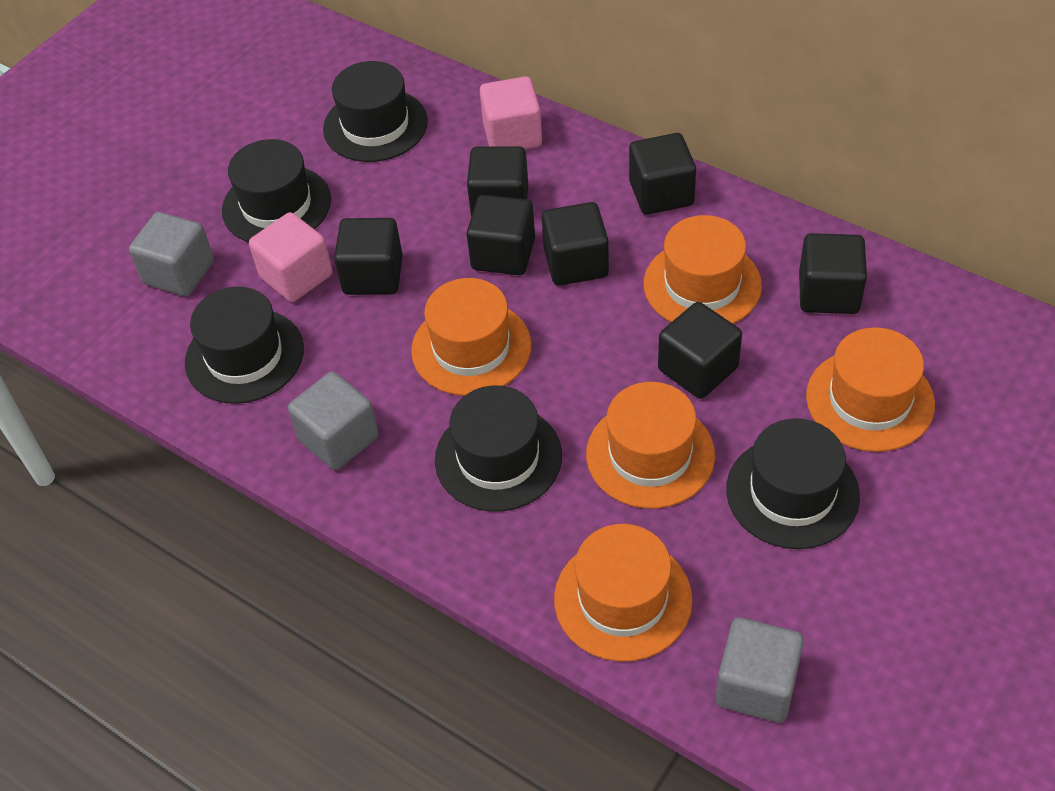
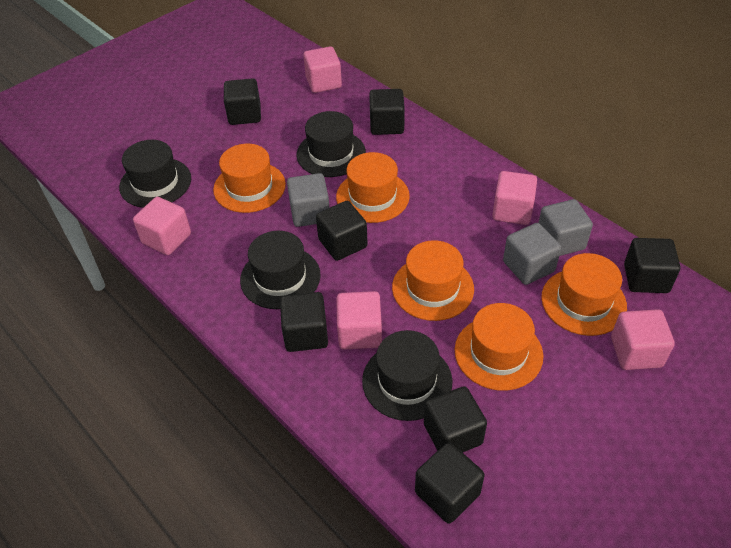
black hat: 5 -> 4
pink cube: 2 -> 5

